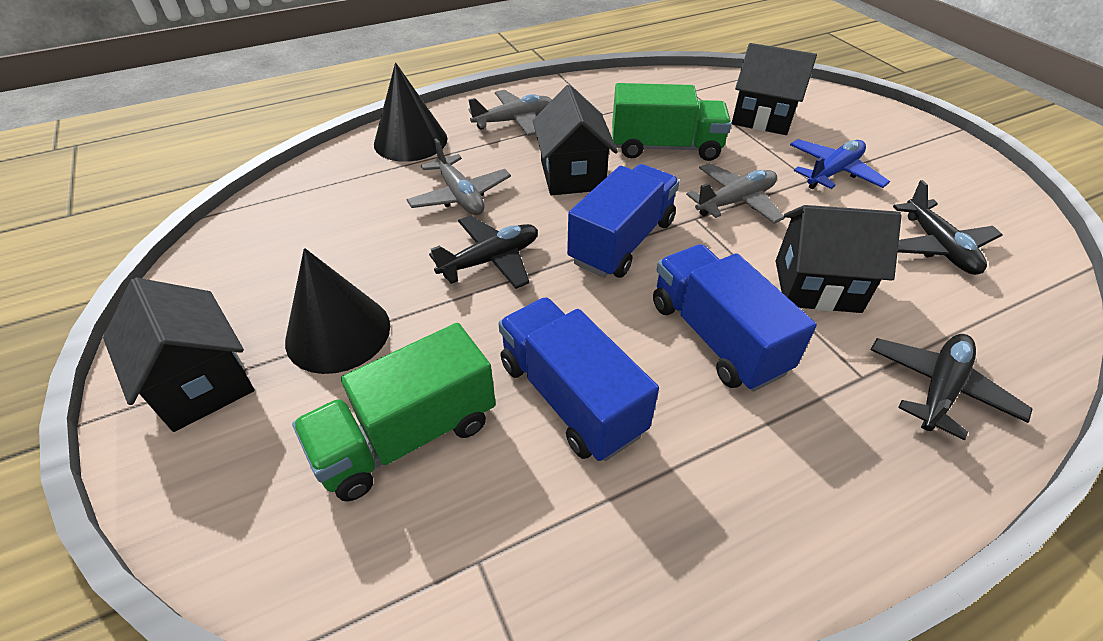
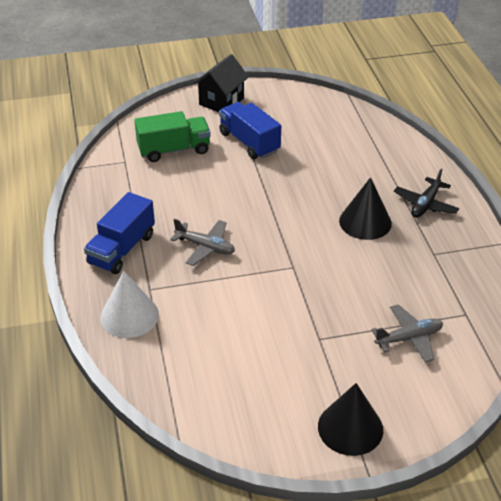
black house: 4 -> 1
black plane: 3 -> 1
blue plane: 1 -> 0
blue truck: 3 -> 2
green truck: 2 -> 1
grey plane: 3 -> 2
white cone: 0 -> 1

